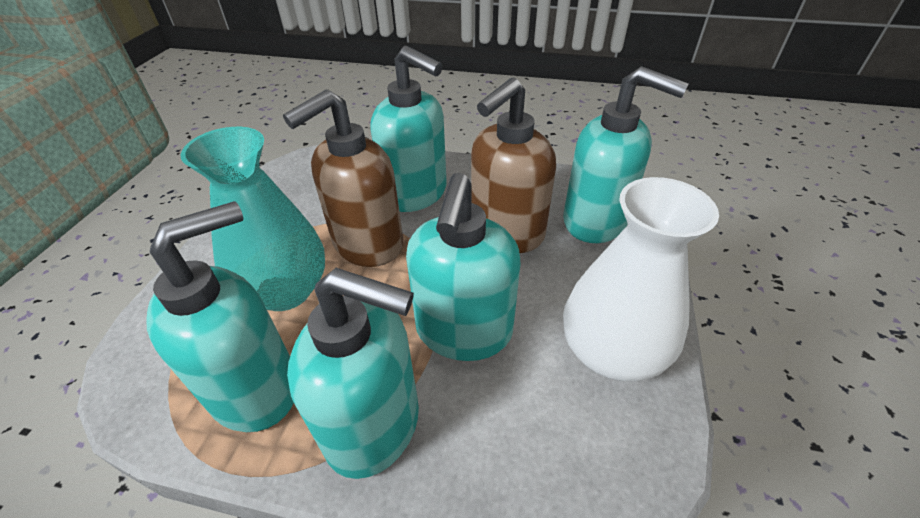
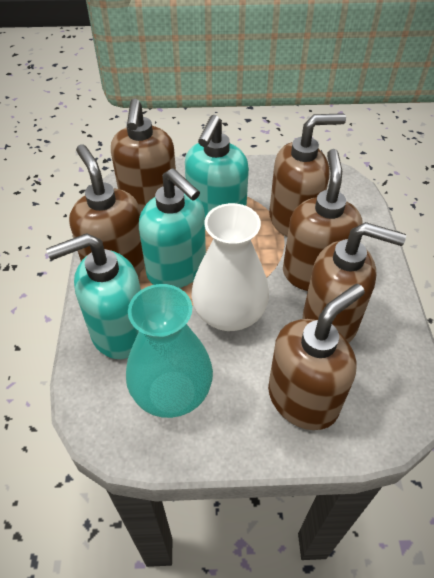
brown soap dispenser: 2 -> 6
turquoise soap dispenser: 5 -> 3

